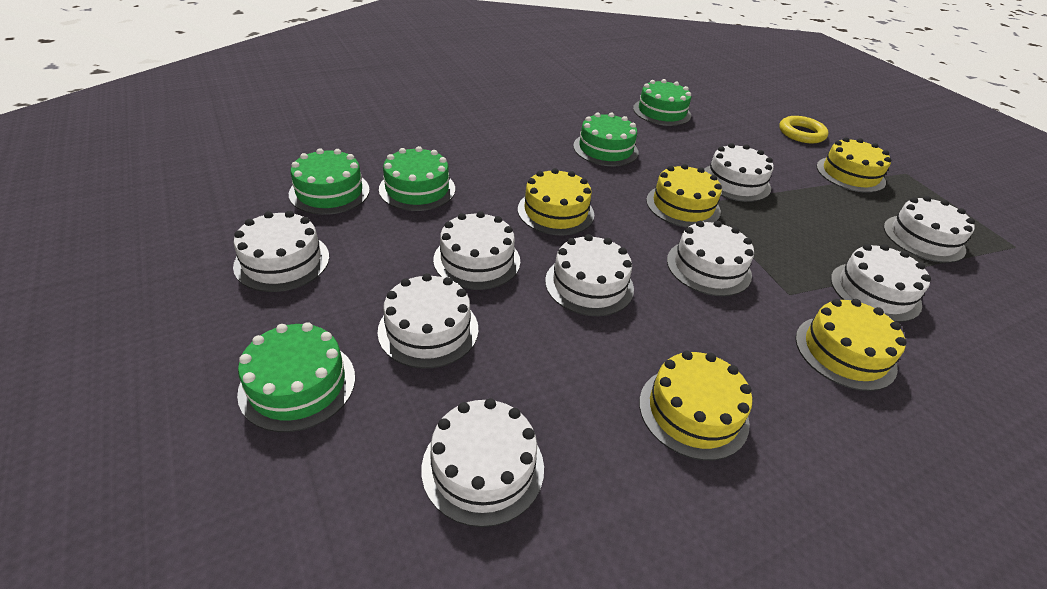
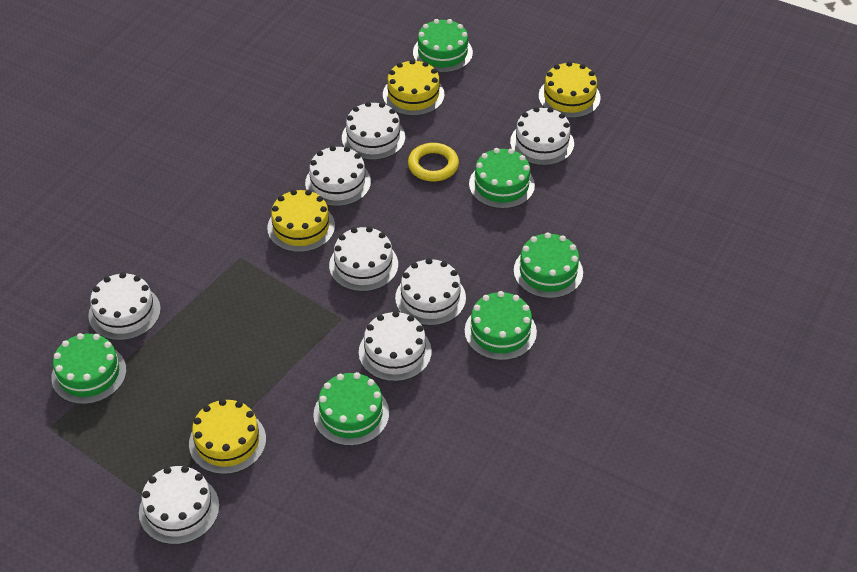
green cake: 5 -> 6
white cake: 9 -> 8
yellow cake: 5 -> 4

